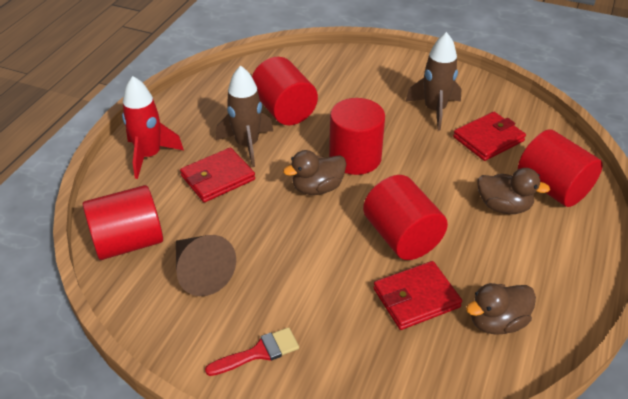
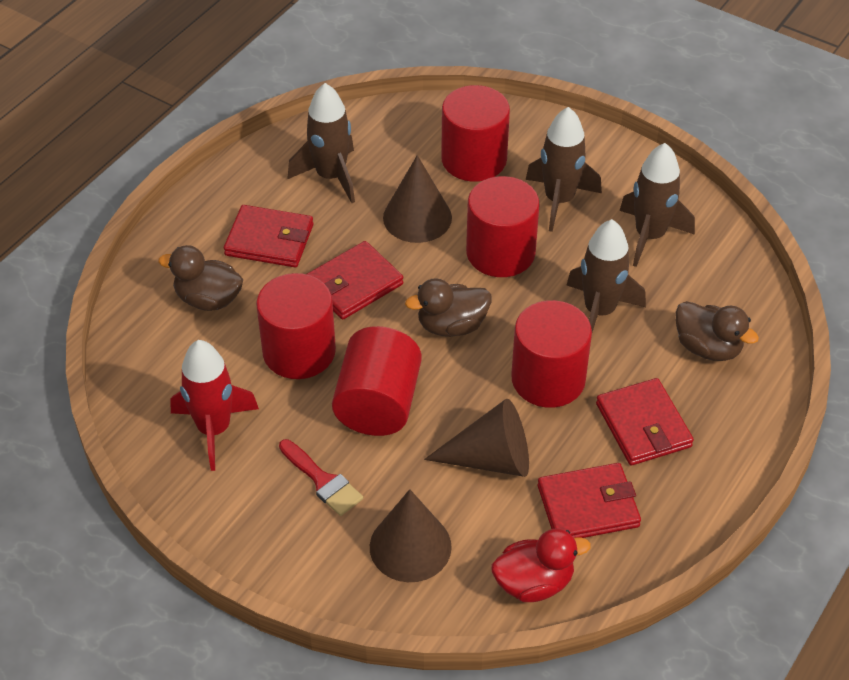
brown cone: 1 -> 3
brown rocket: 2 -> 4
red duck: 0 -> 1
red wallet: 3 -> 4

